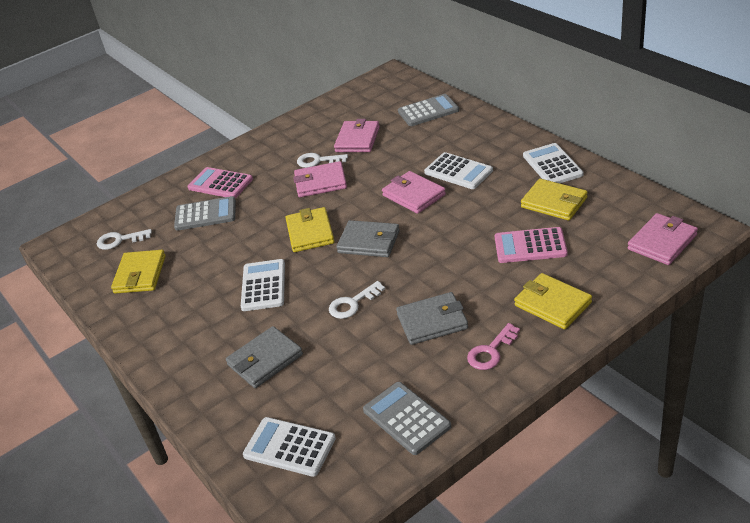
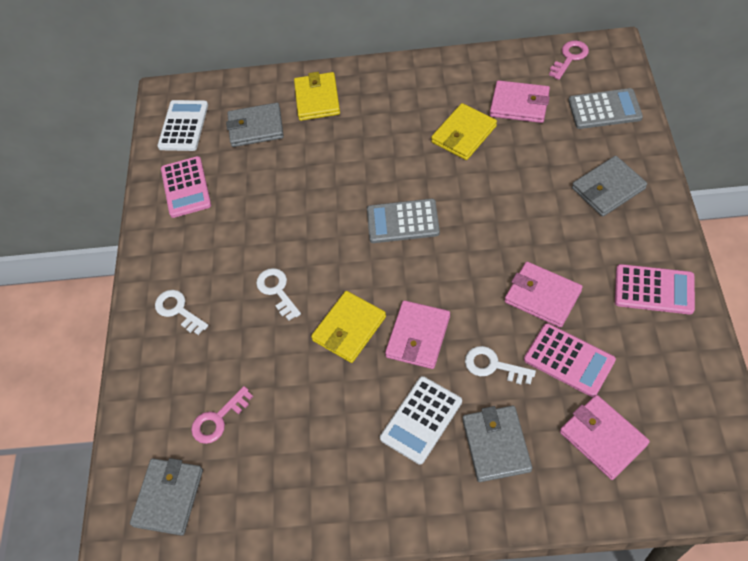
grey calculator: 3 -> 2
grey wallet: 3 -> 4
pink calculator: 2 -> 3
pink key: 1 -> 2
white calculator: 4 -> 2
yellow wallet: 4 -> 3

